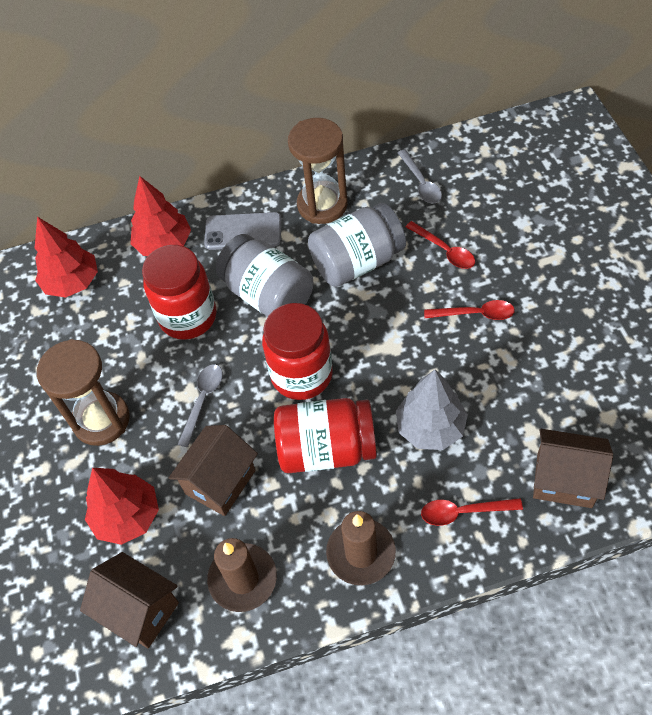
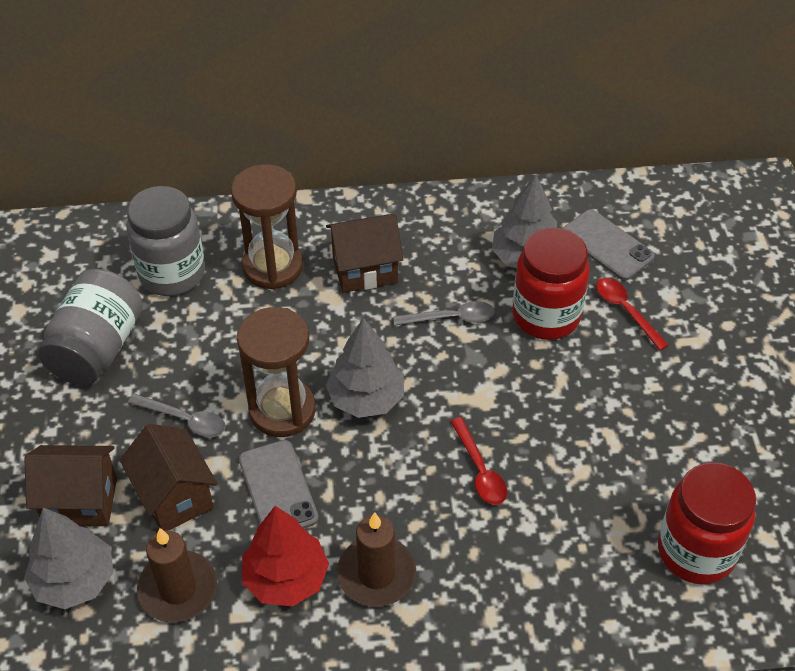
grey phone: 1 -> 2
grey tree: 1 -> 3
red jar: 3 -> 2
red spoon: 3 -> 2
red tree: 3 -> 1

